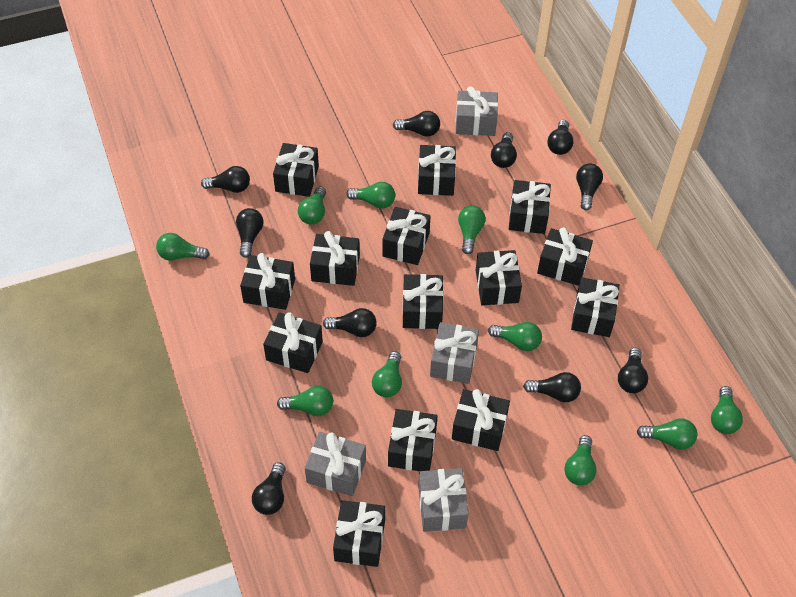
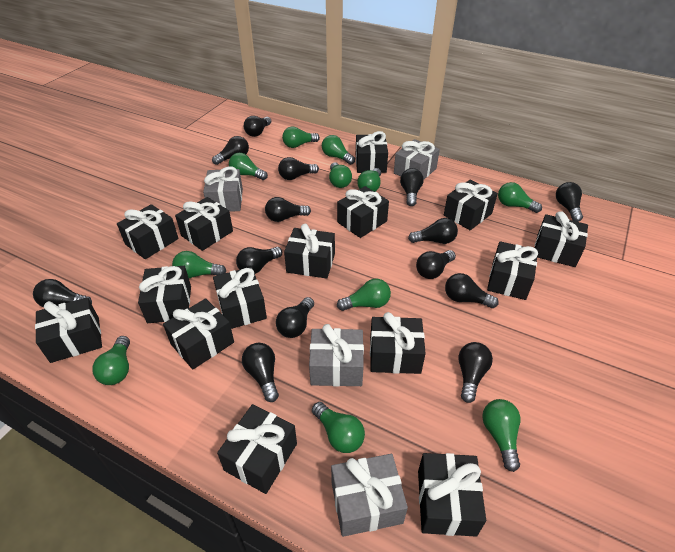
black gift: 14 -> 15
black light bulb: 10 -> 14
green light bulb: 10 -> 11

